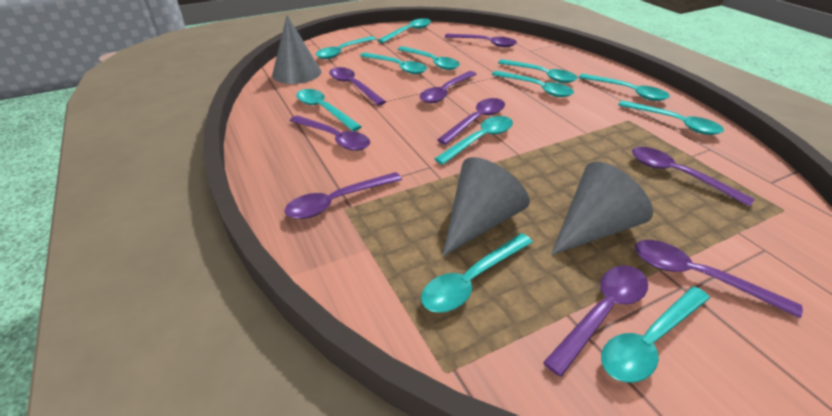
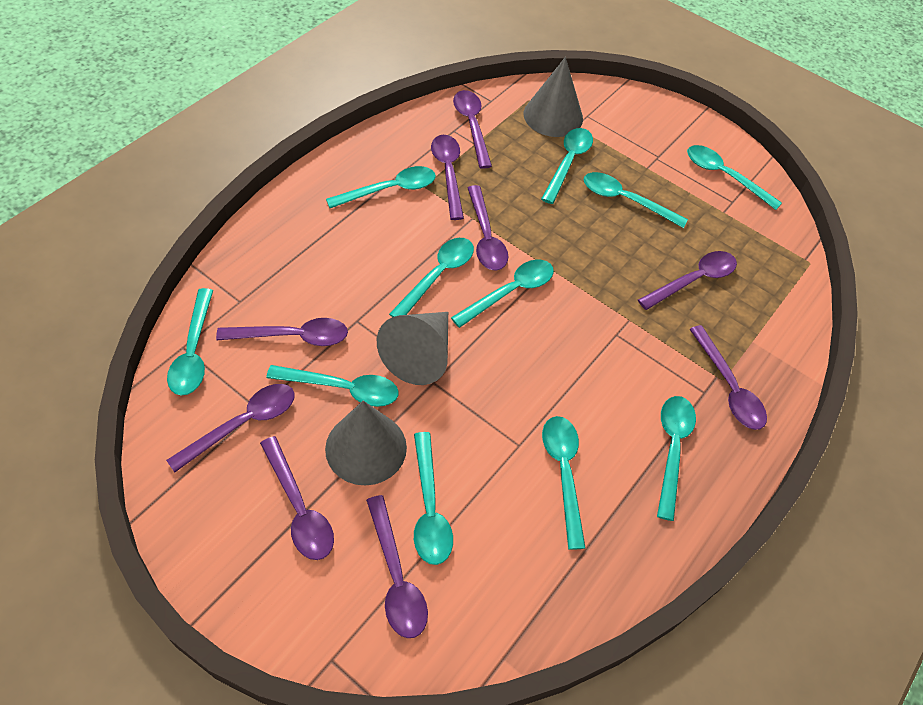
turquoise spoon: 12 -> 11

